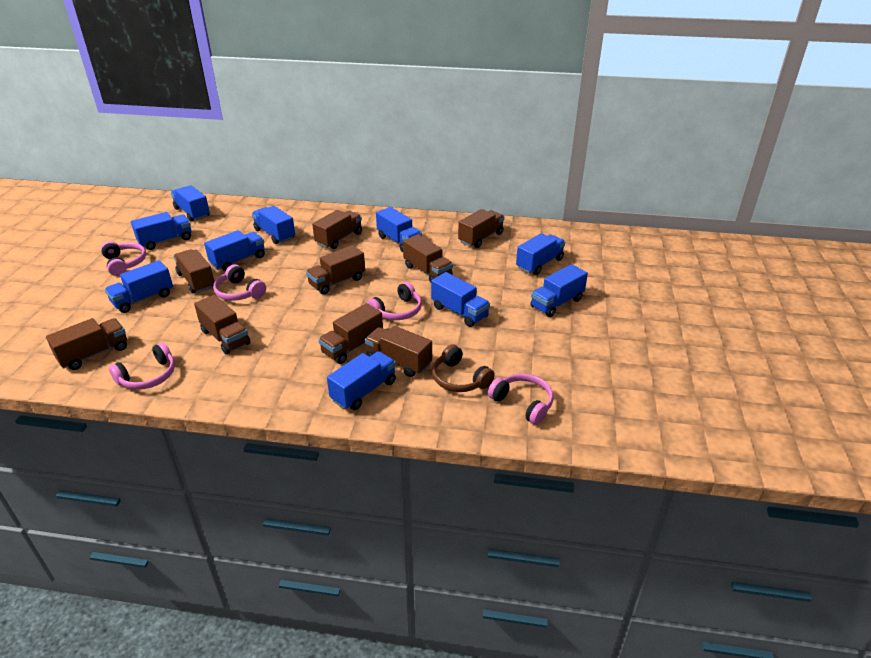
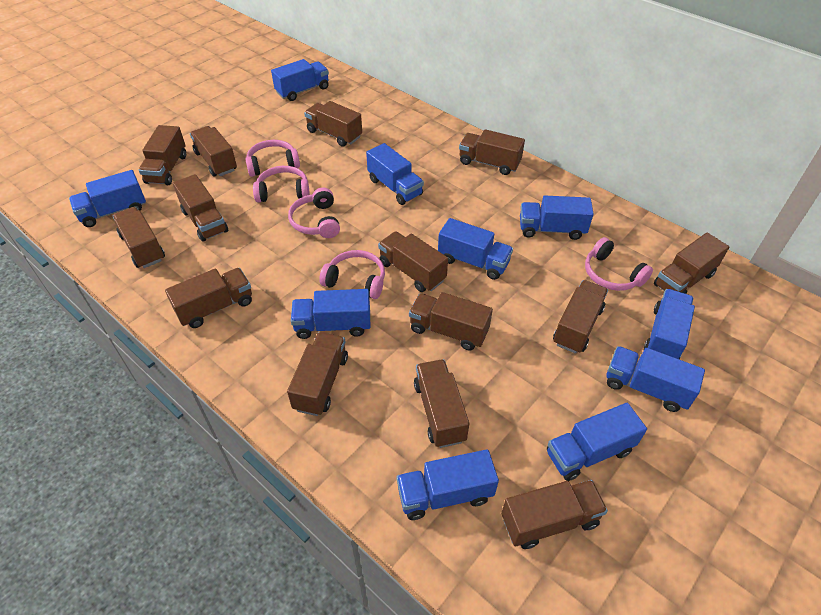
brown headphones: 1 -> 0
brown truck: 9 -> 14

